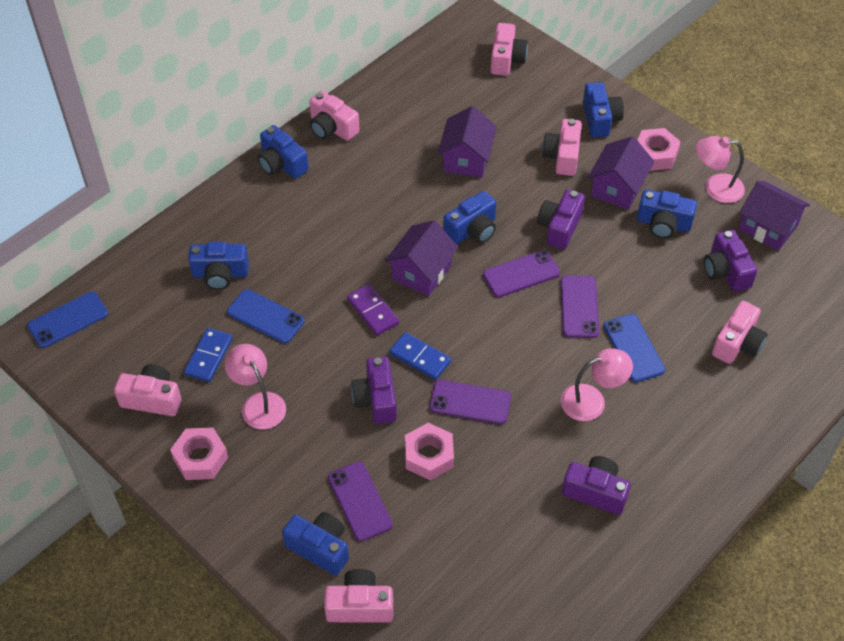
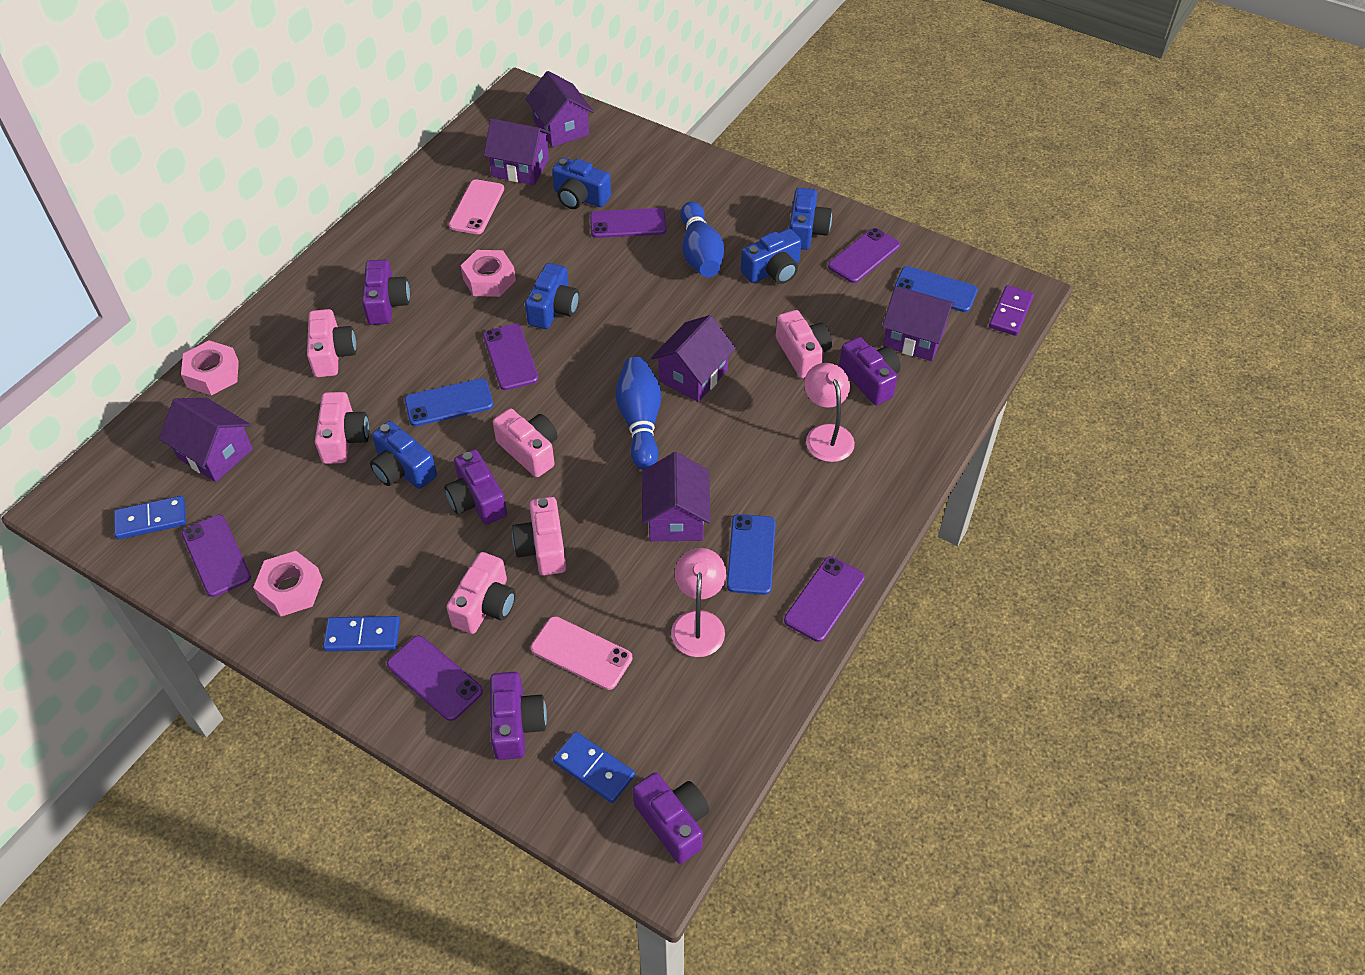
blue bowling pin: 0 -> 2
blue camera: 6 -> 5
blue domino: 2 -> 3
pink lamp: 3 -> 2
pink phone: 0 -> 2
purple camera: 4 -> 5
purple house: 4 -> 6
purple phone: 4 -> 6

